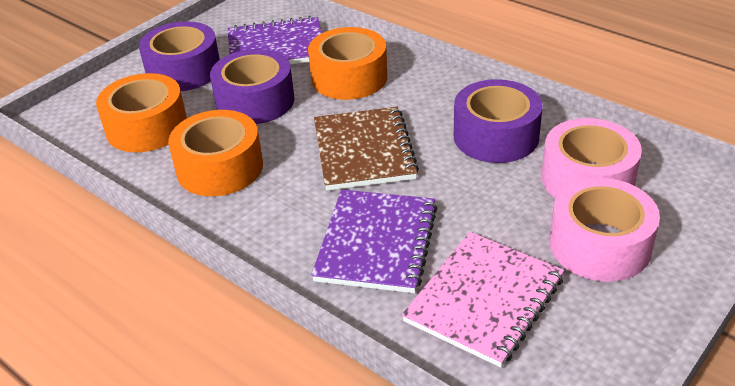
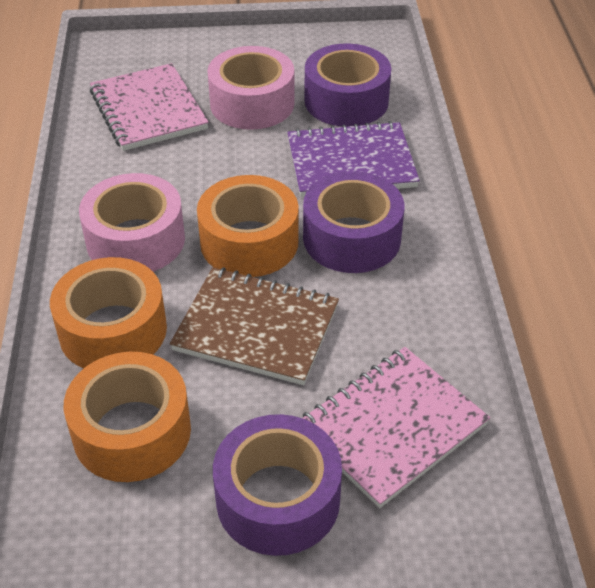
pink notebook: 1 -> 2
purple notebook: 2 -> 1

